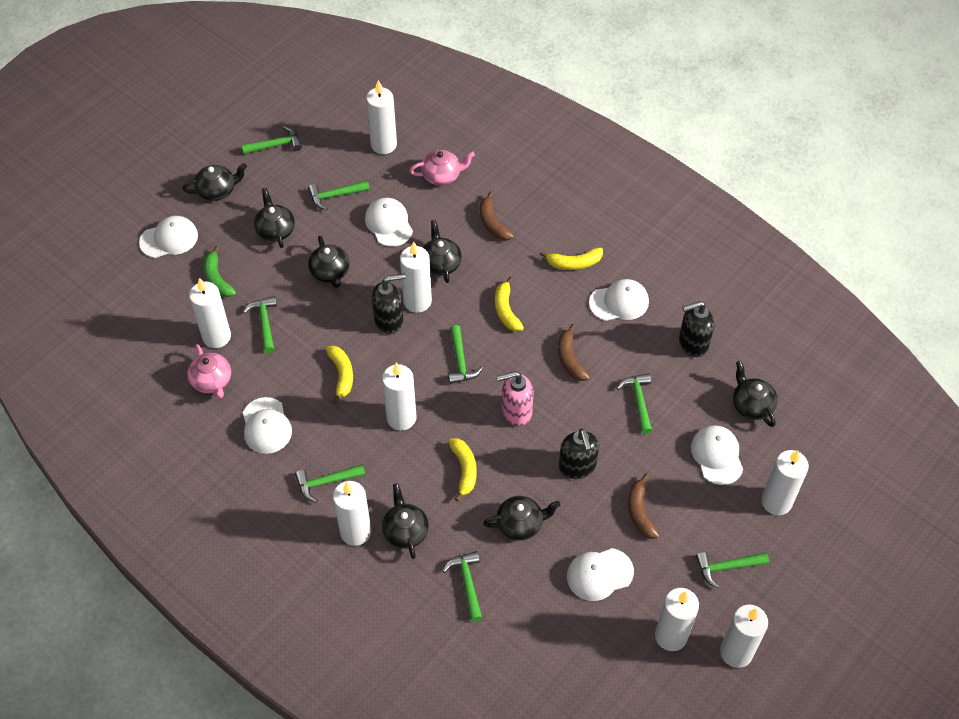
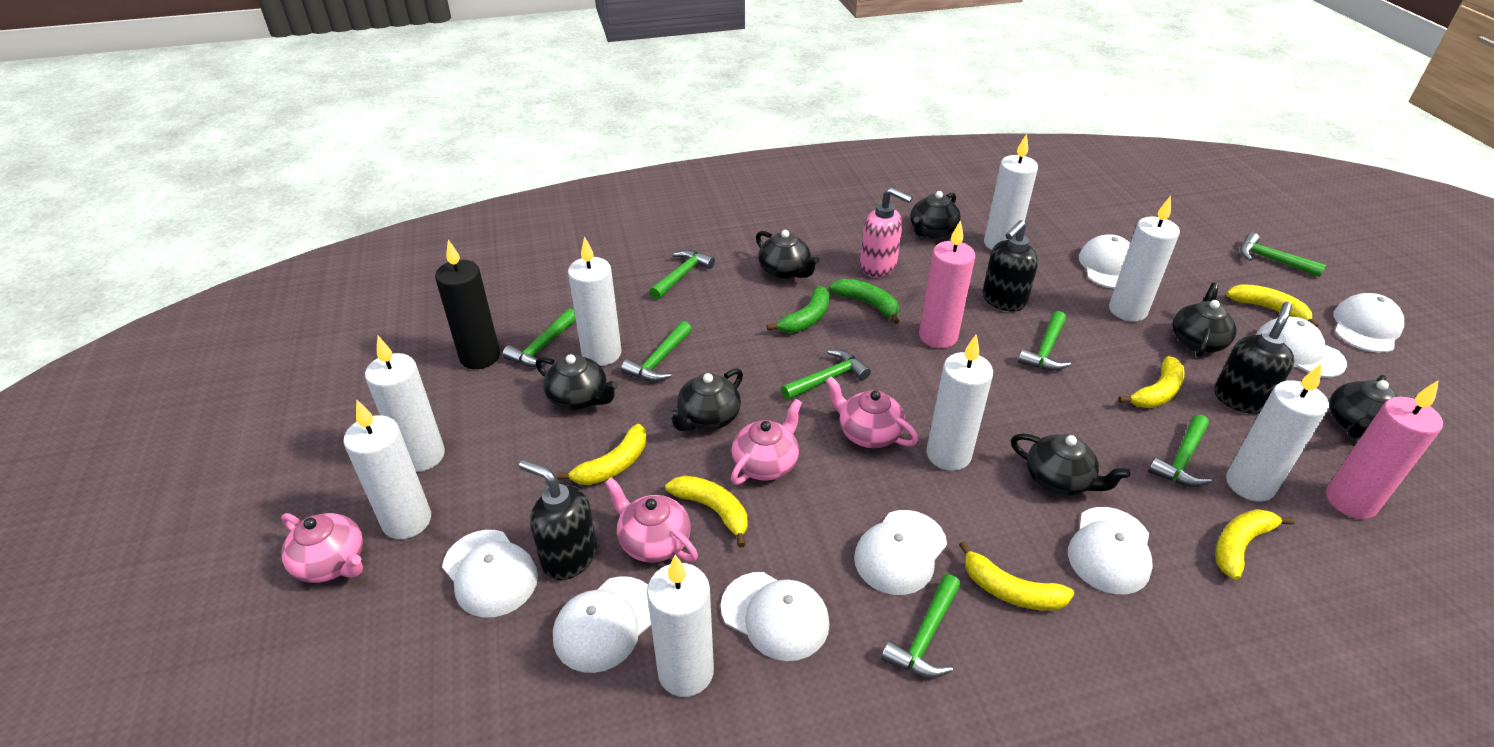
black candle: 0 -> 1
brown banana: 3 -> 0
green banana: 1 -> 2
pink candle: 0 -> 2
pink teapot: 2 -> 4
white cap: 6 -> 8
yellow banana: 4 -> 6

